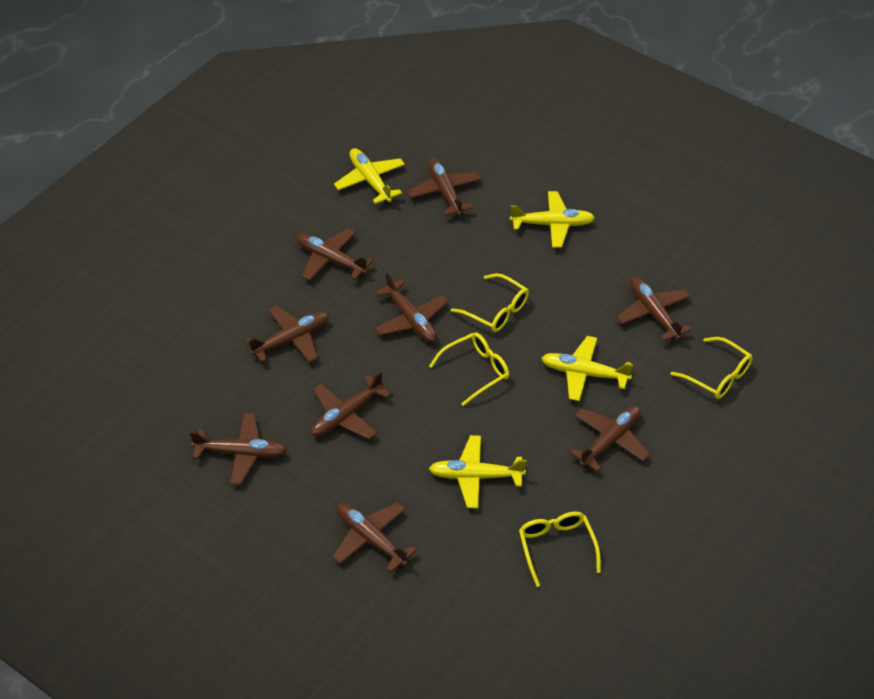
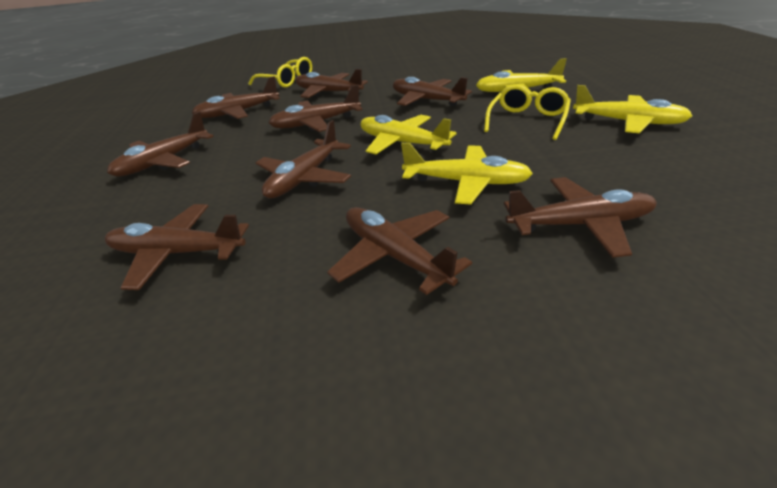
yellow glasses: 4 -> 2

